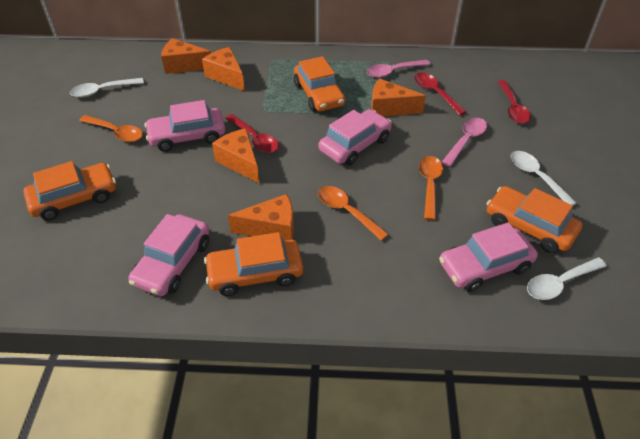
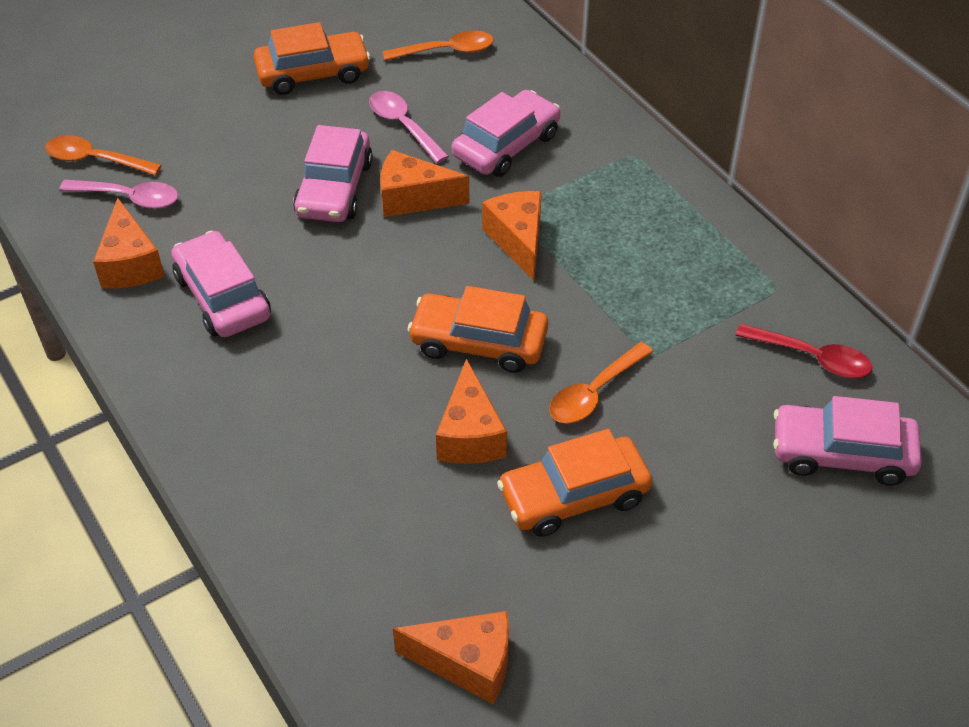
orange car: 4 -> 3
red spoon: 3 -> 1
white spoon: 3 -> 0

